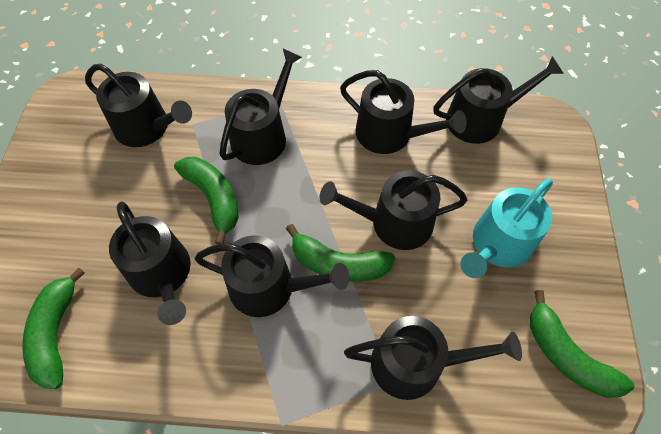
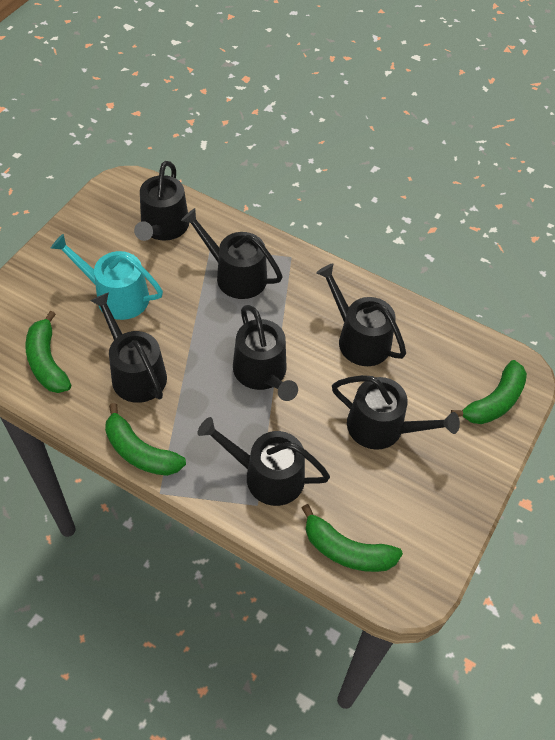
black watering can: 8 -> 7

